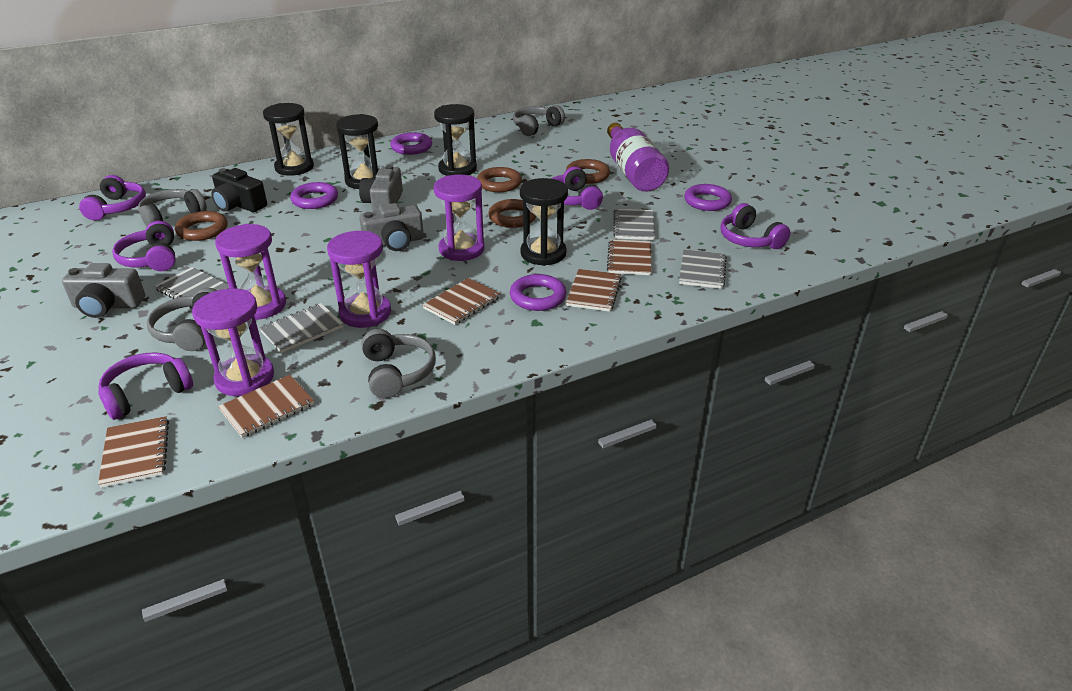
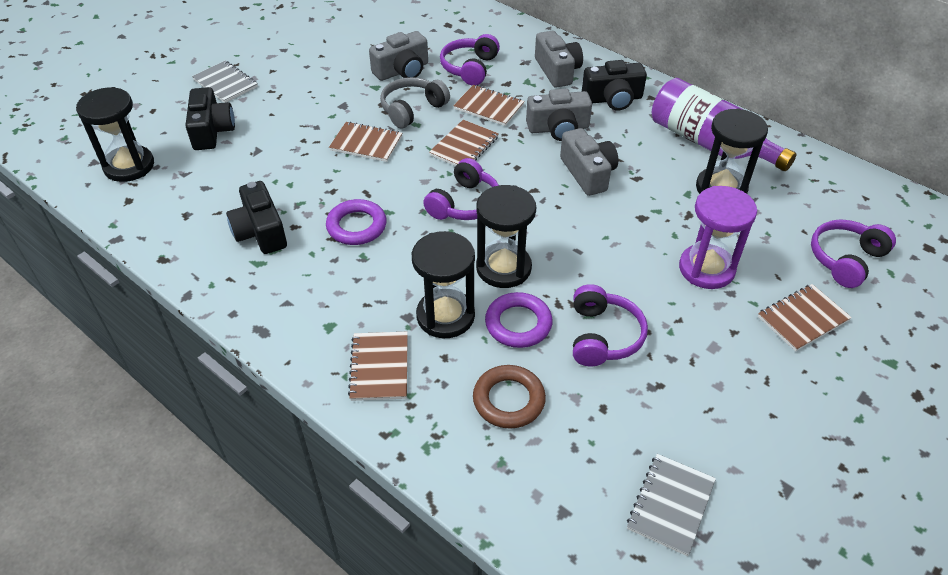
black camera: 1 -> 3
brown ring: 4 -> 1
grey camera: 3 -> 4
grey headphones: 4 -> 1
grey notebook: 4 -> 2
purple headphones: 5 -> 4
purple hourglass: 4 -> 1
purple ring: 4 -> 2

